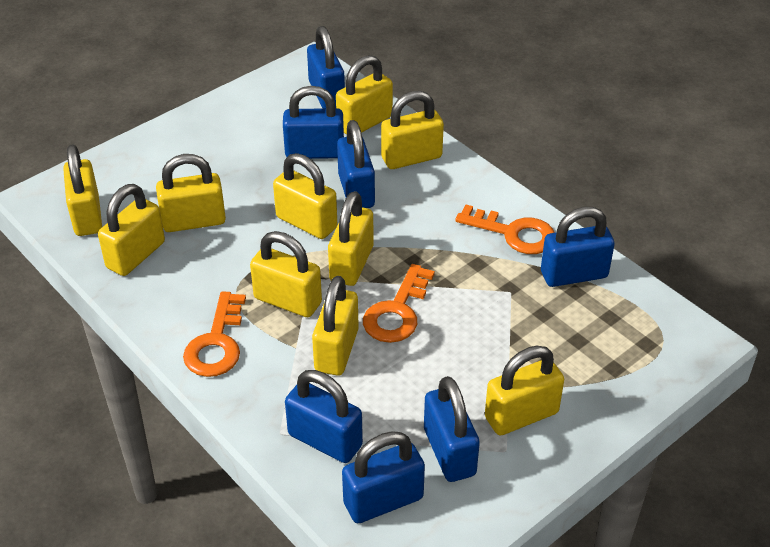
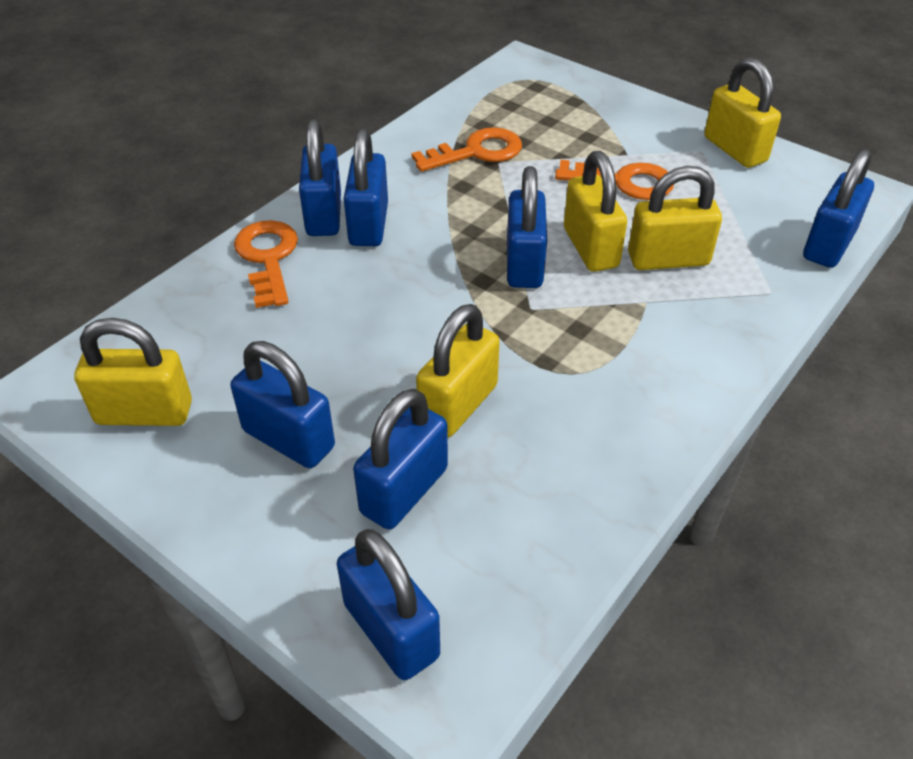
yellow padlock: 10 -> 5

